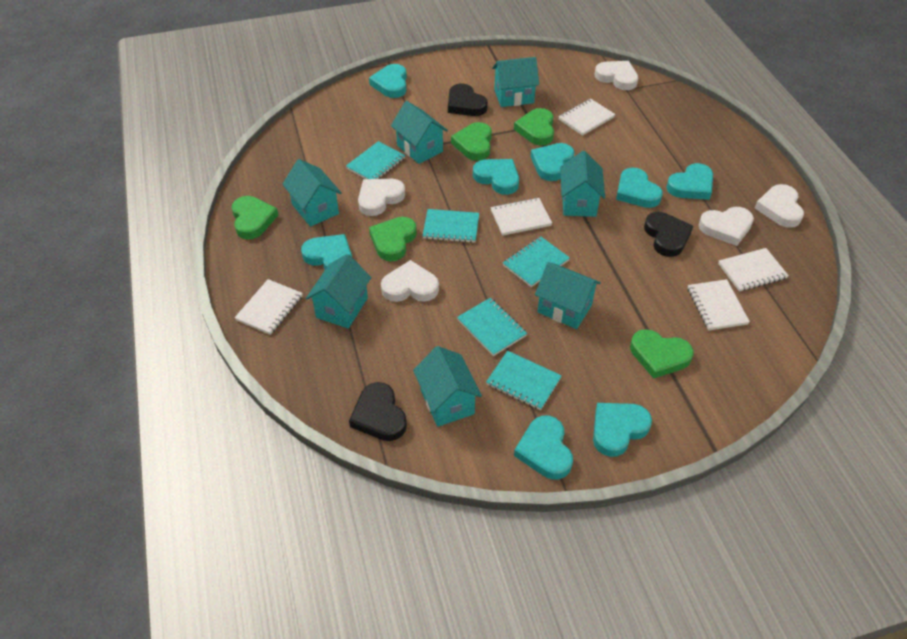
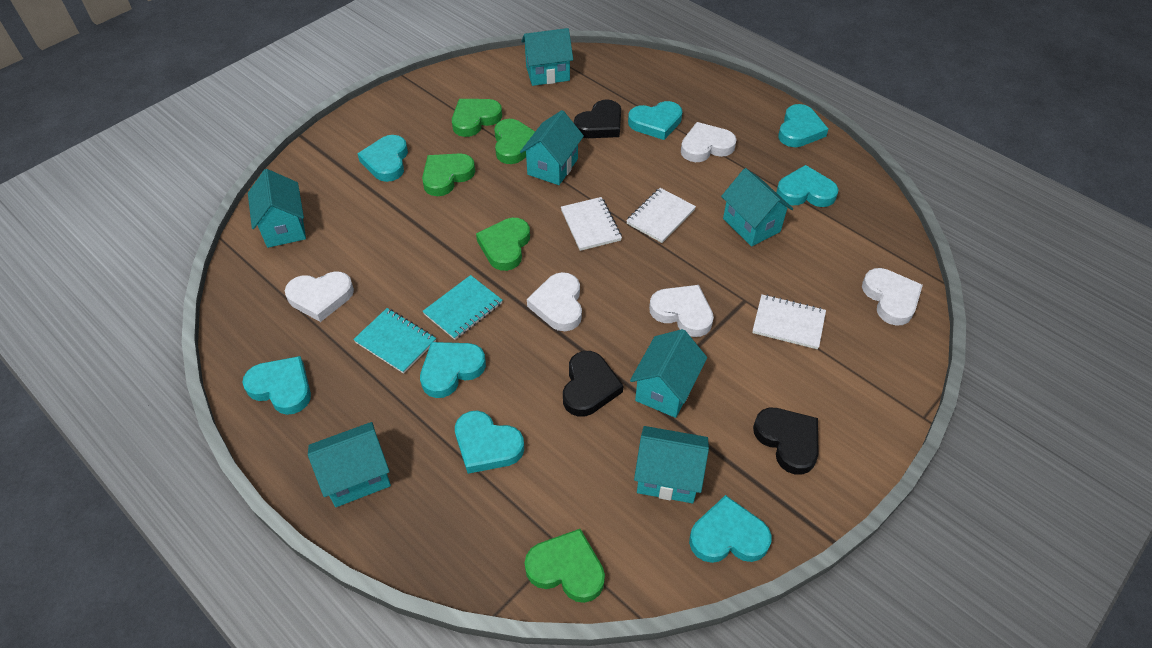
turquoise notebook: 5 -> 2
white notebook: 5 -> 3

